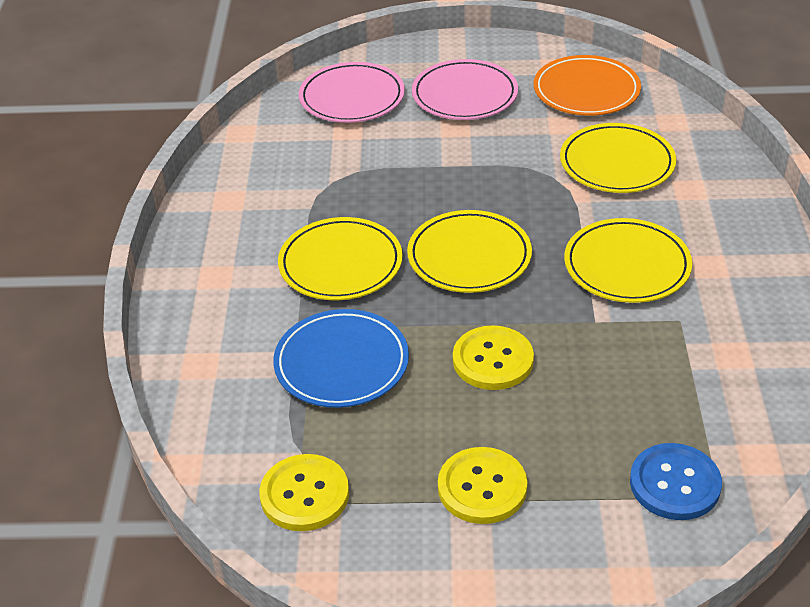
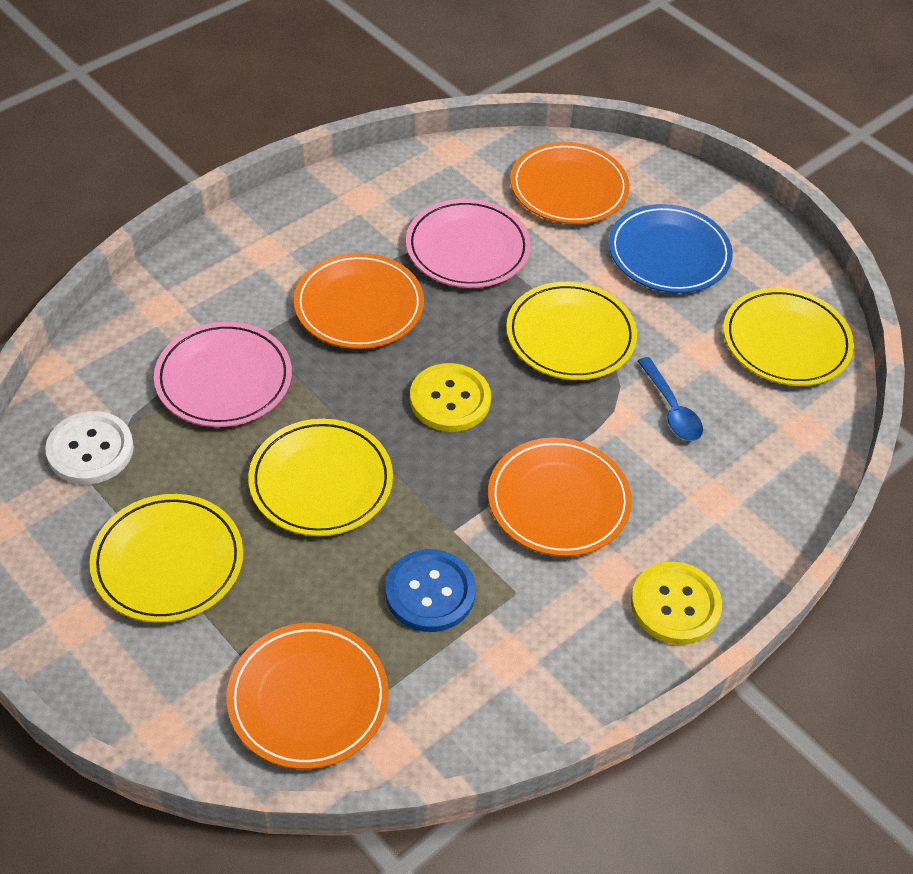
blue spoon: 0 -> 1
orange plate: 1 -> 4
white button: 0 -> 1
yellow button: 3 -> 2

